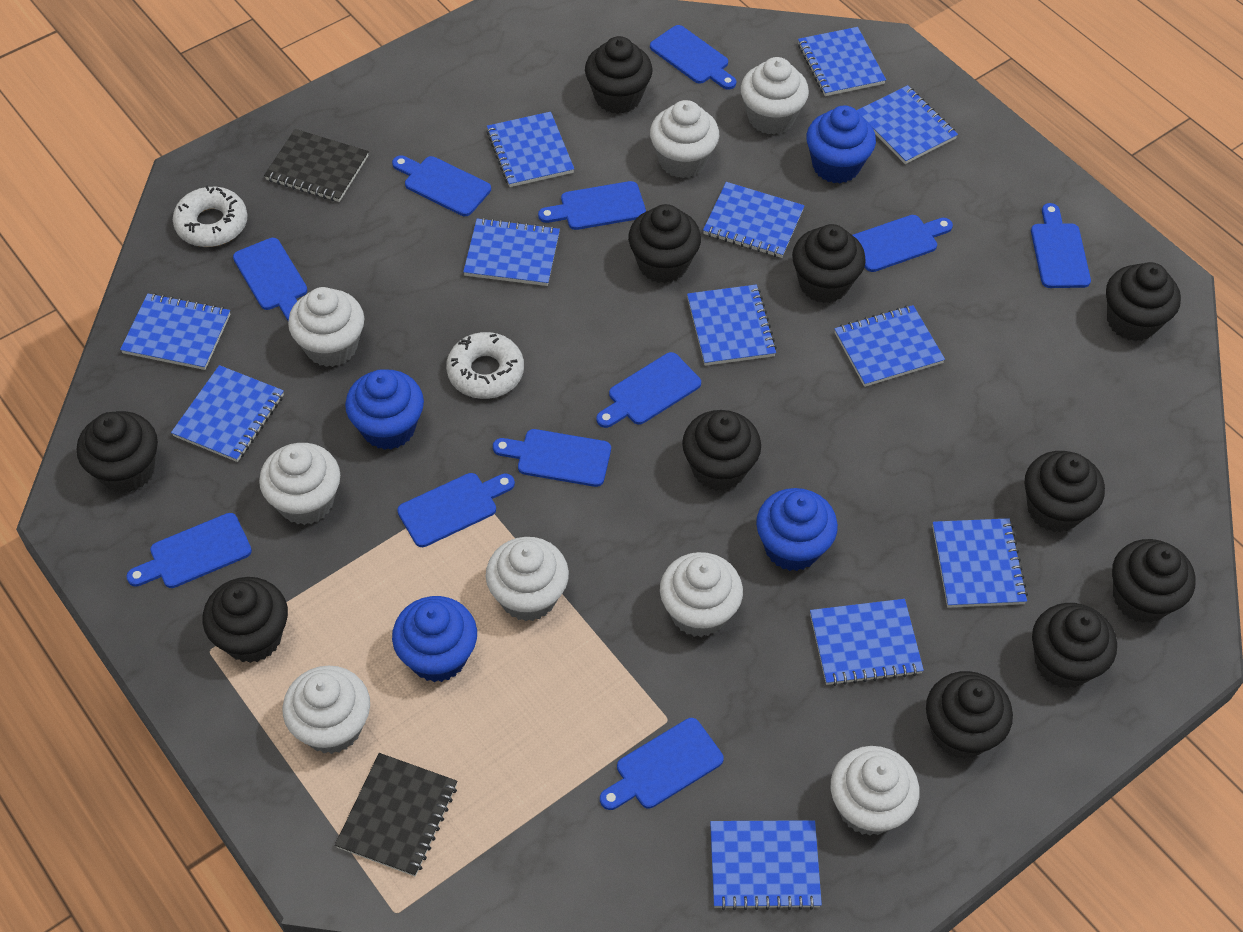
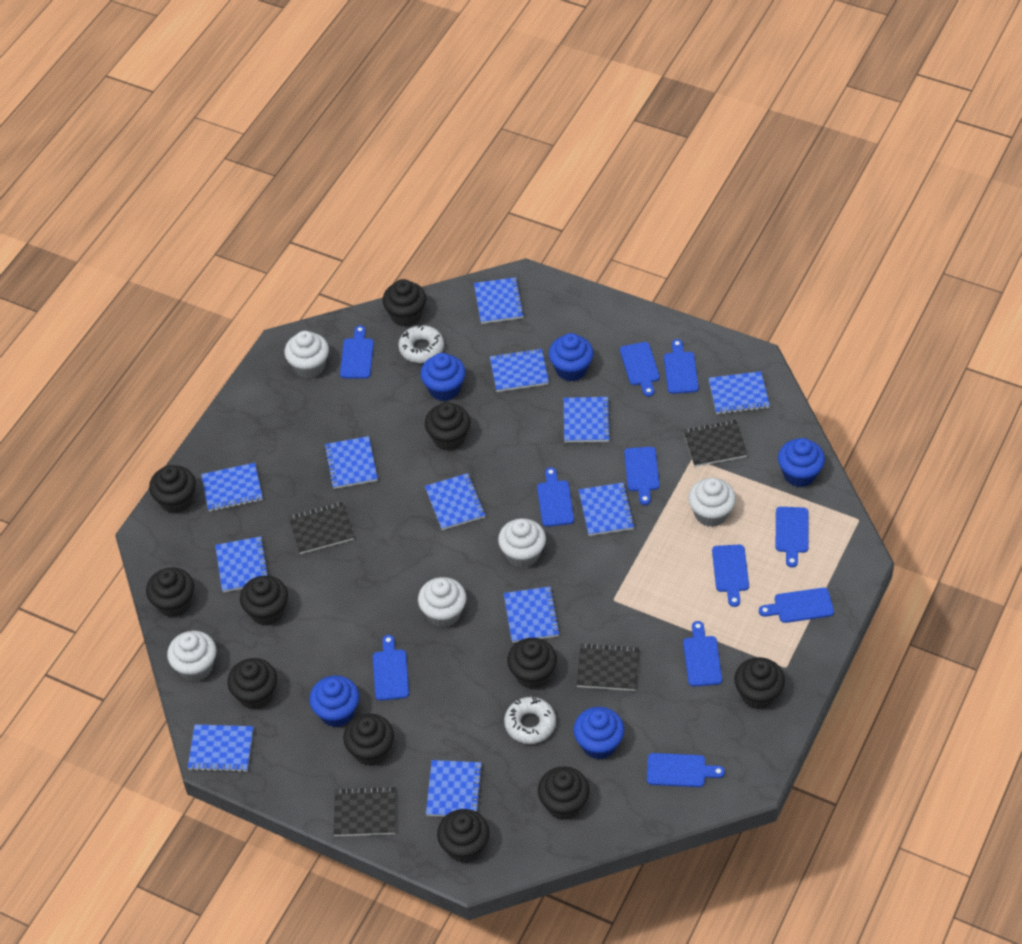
black notebook: 2 -> 4
blue cupcake: 4 -> 5
white cupcake: 8 -> 5

